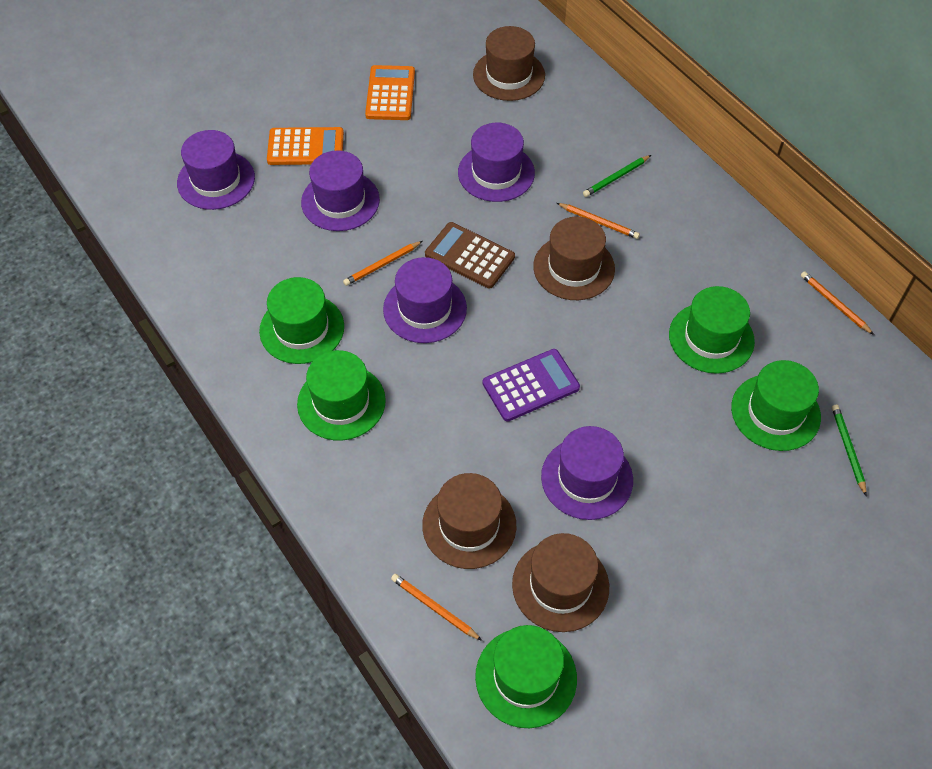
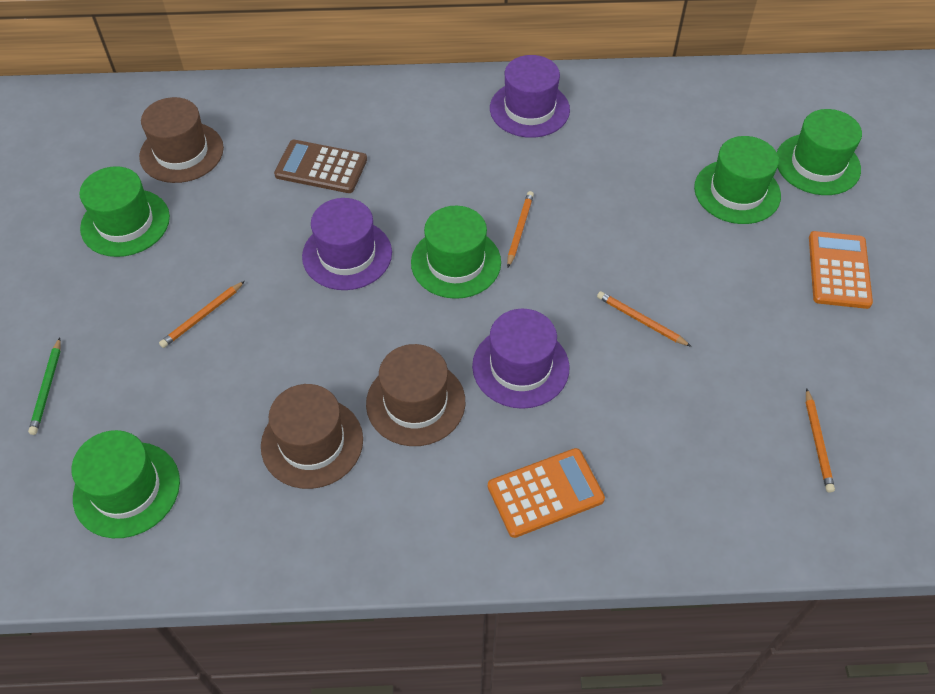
brown hat: 4 -> 3
green pencil: 2 -> 1
purple calculator: 1 -> 0
purple hat: 5 -> 3

